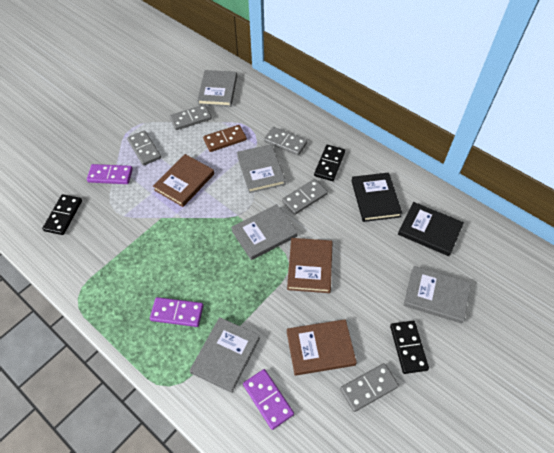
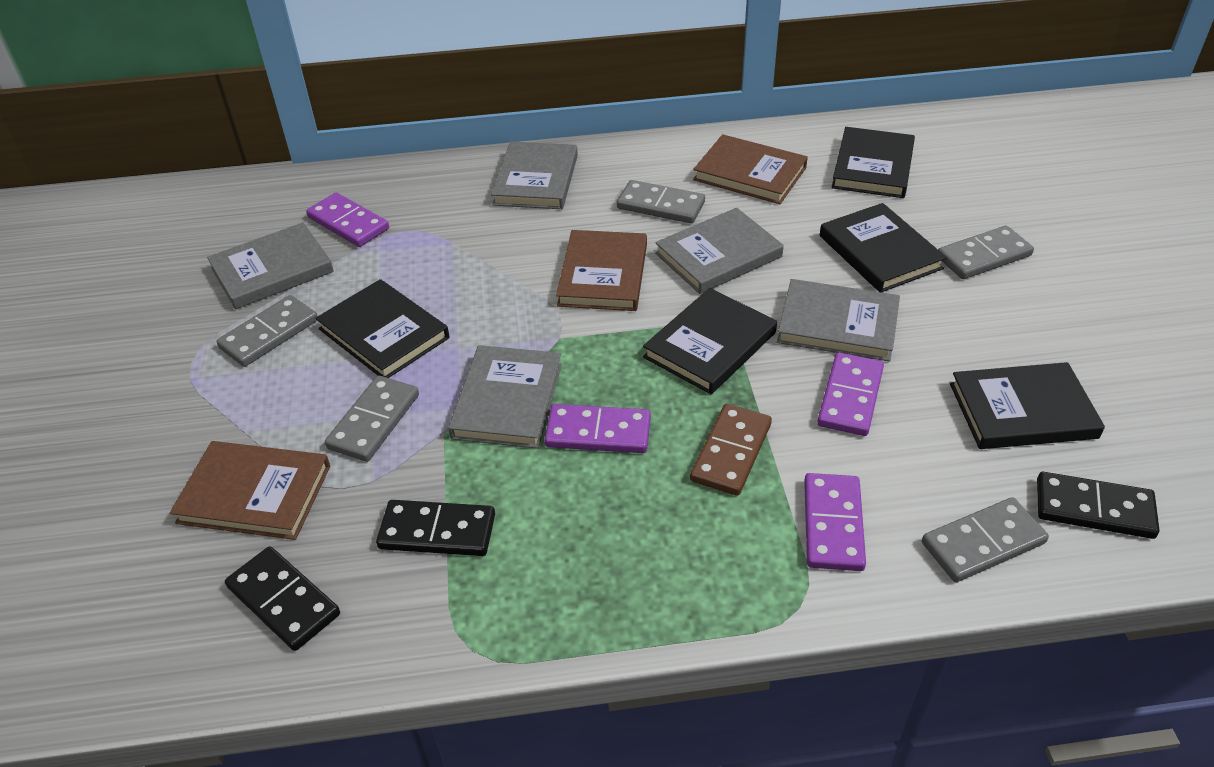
black book: 2 -> 5
purple domino: 3 -> 4

